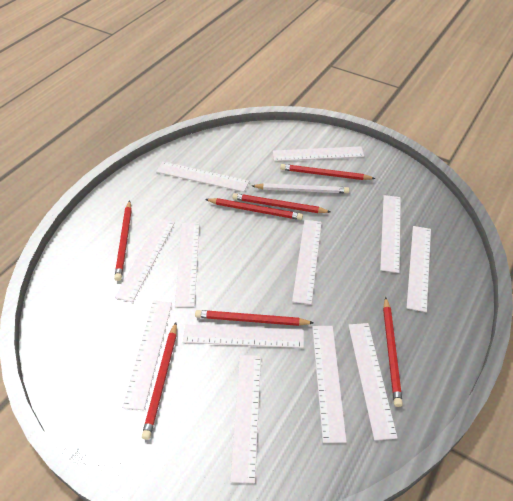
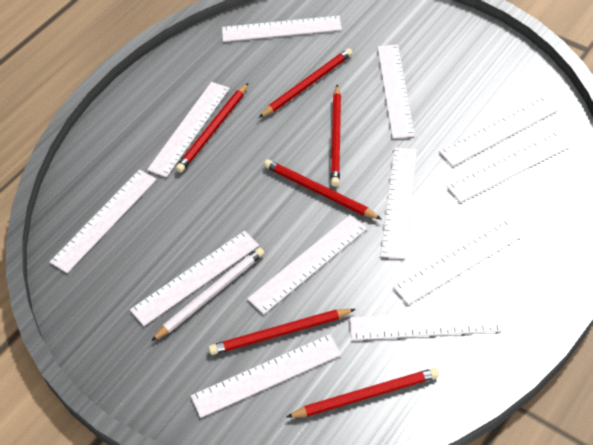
red pencil: 7 -> 6

